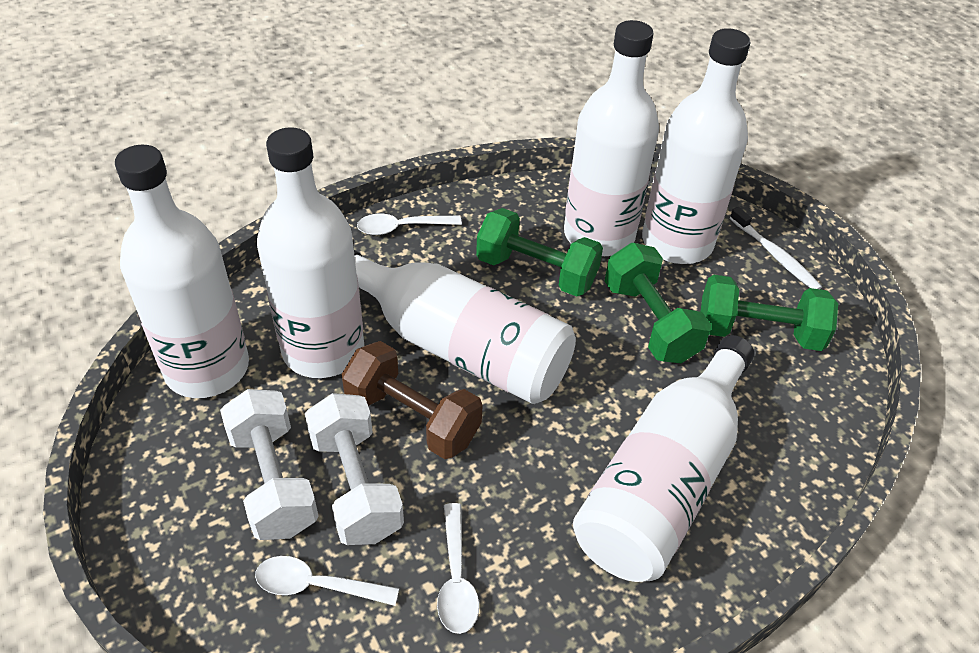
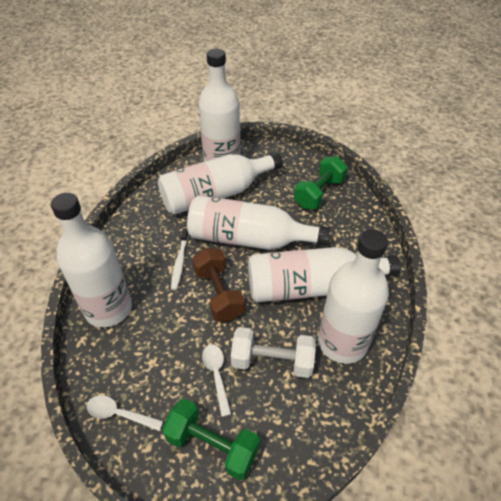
green dumbbell: 3 -> 2
white dumbbell: 2 -> 1
white spoon: 3 -> 2

